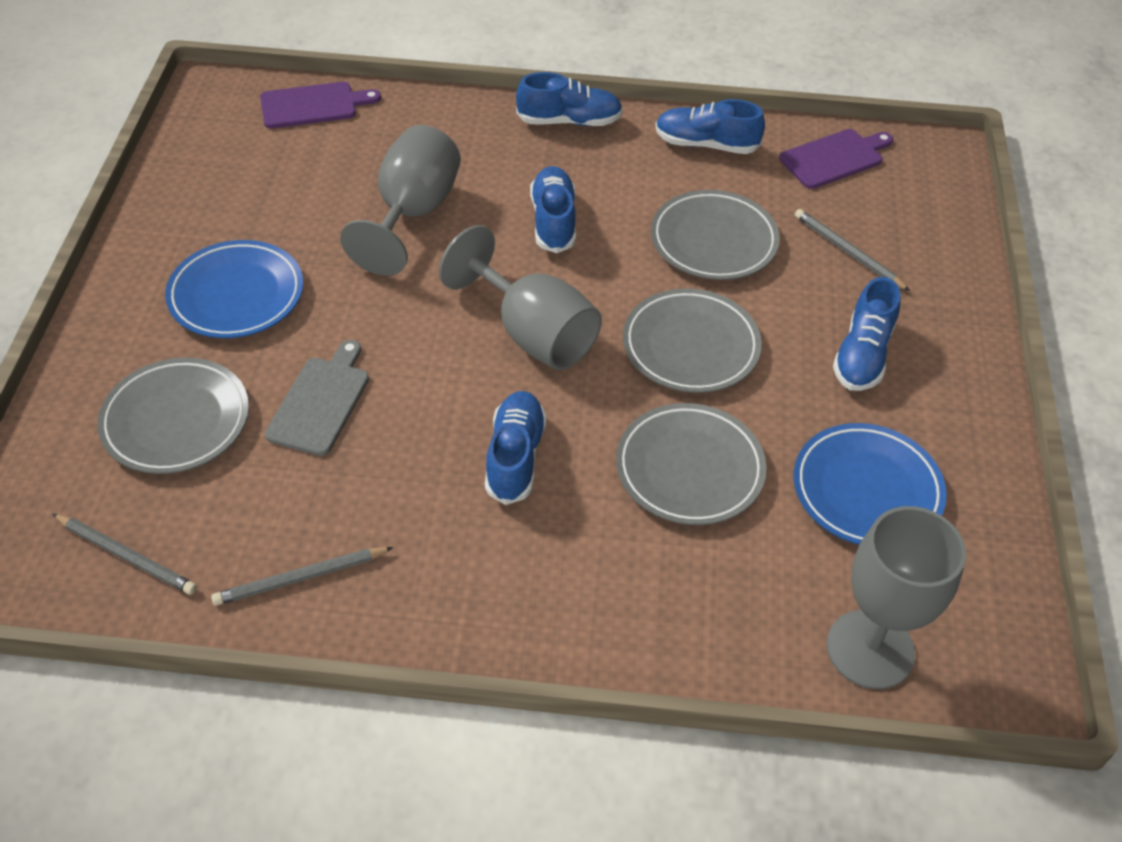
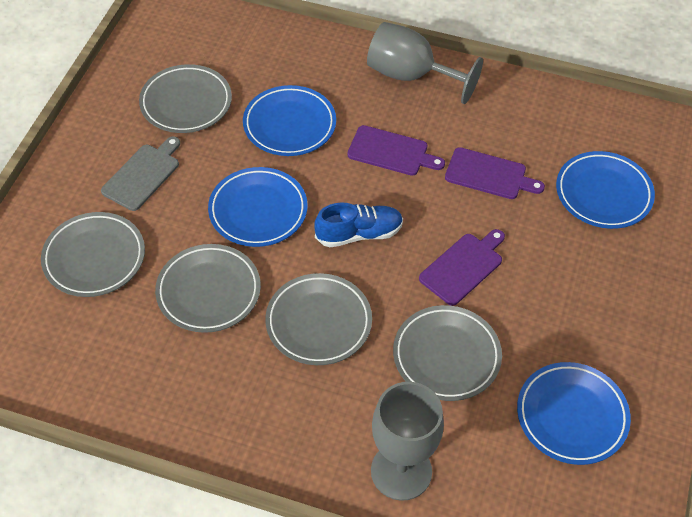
blue plate: 2 -> 4
blue shoe: 5 -> 1
grey goblet: 3 -> 2
grey pencil: 3 -> 0
grey plate: 4 -> 5
purple cutting board: 2 -> 3

